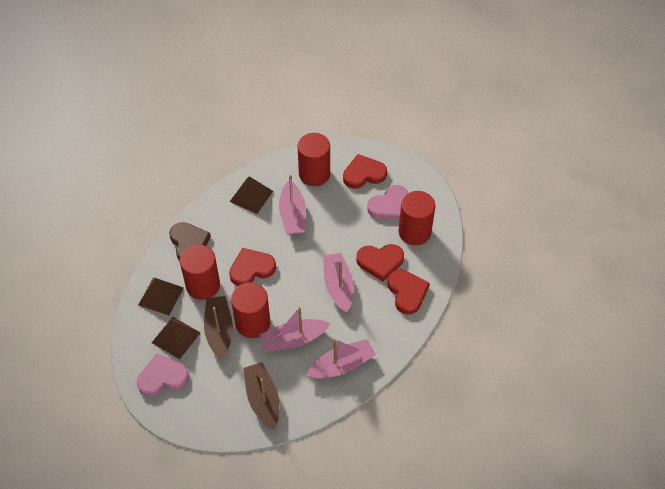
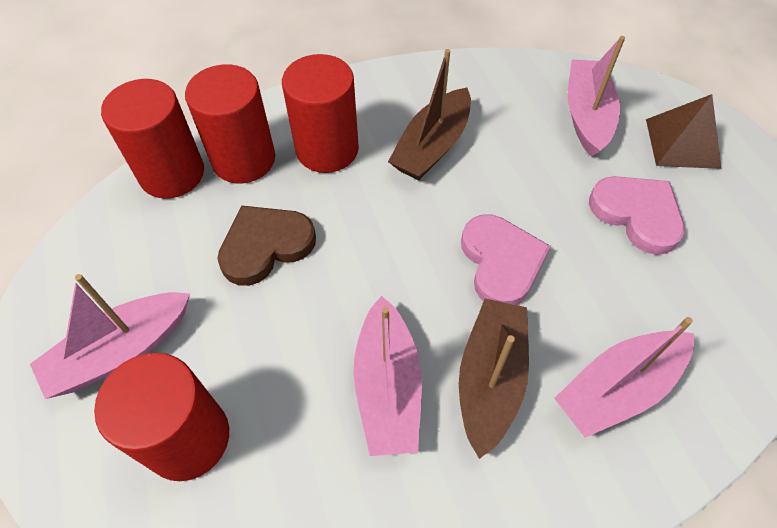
brown pyramid: 3 -> 1
red heart: 4 -> 0

